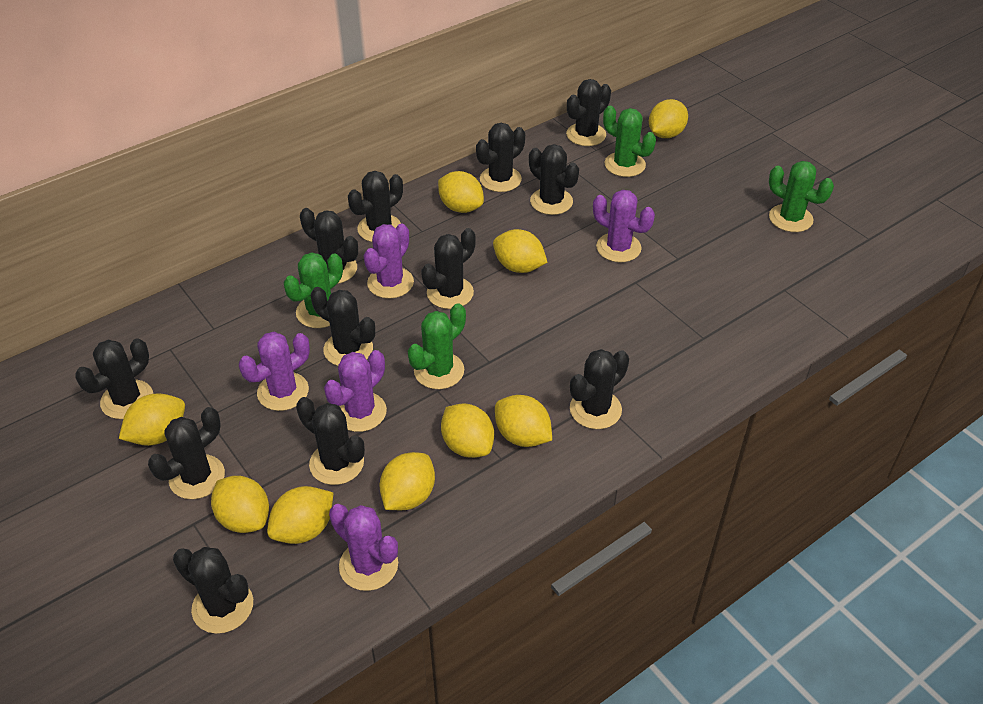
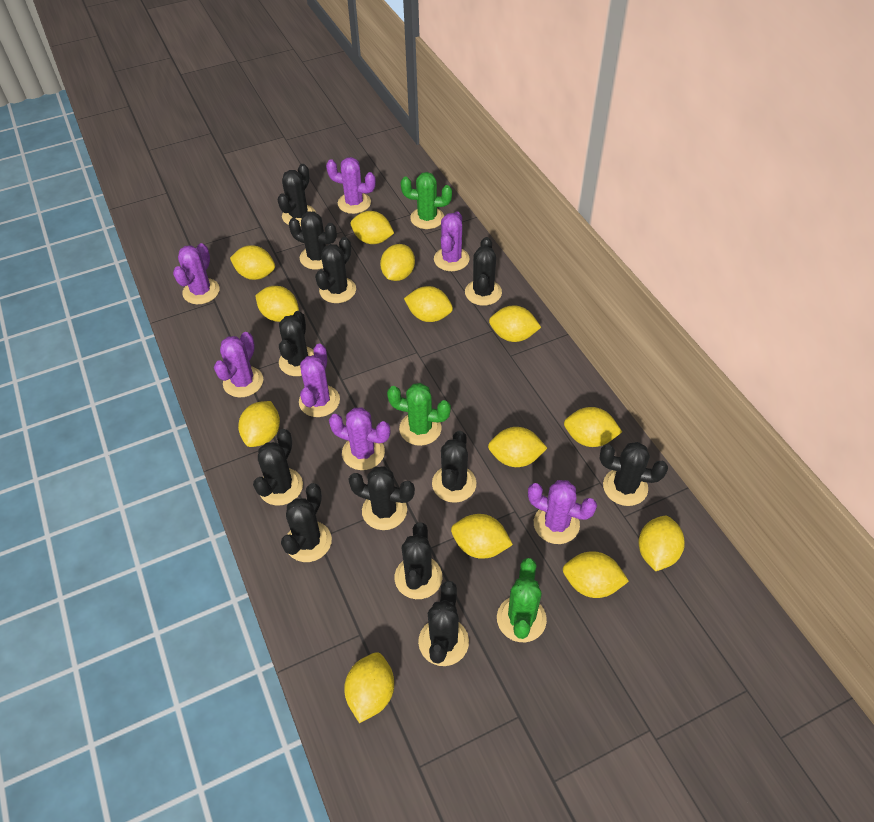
green cactus: 4 -> 3
purple cactus: 5 -> 7
yellow lemon: 9 -> 13

